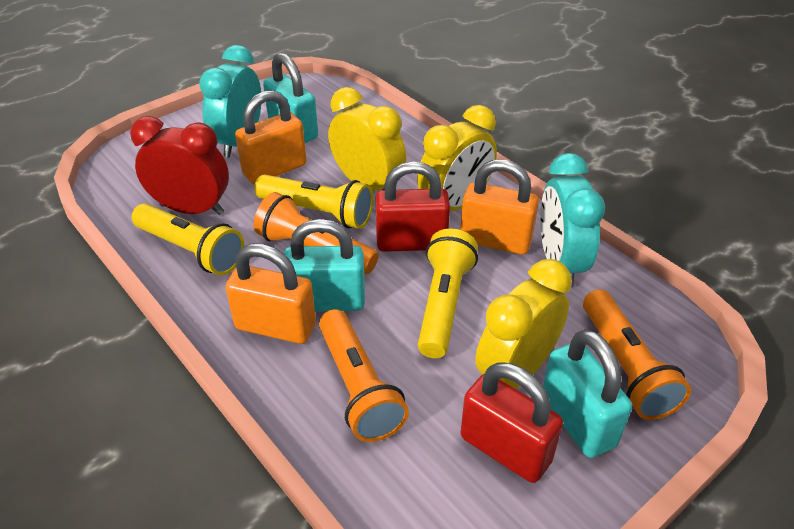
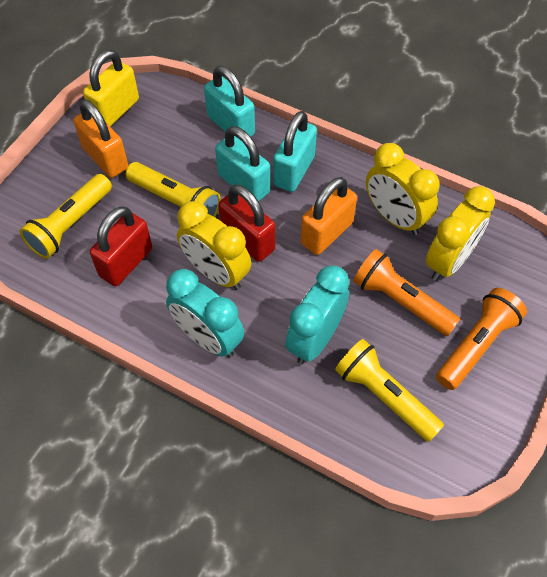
orange flashlight: 3 -> 2
orange padlock: 3 -> 2
red clock: 1 -> 0
yellow padlock: 0 -> 1

